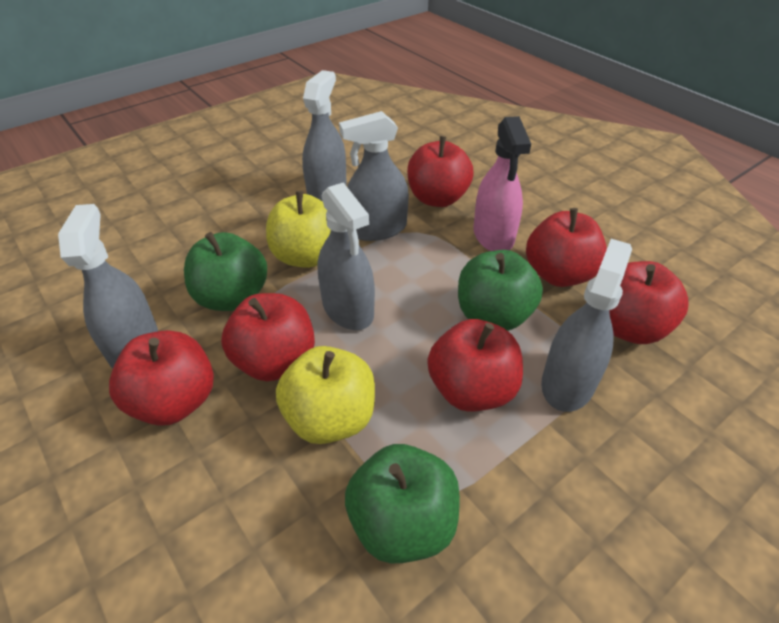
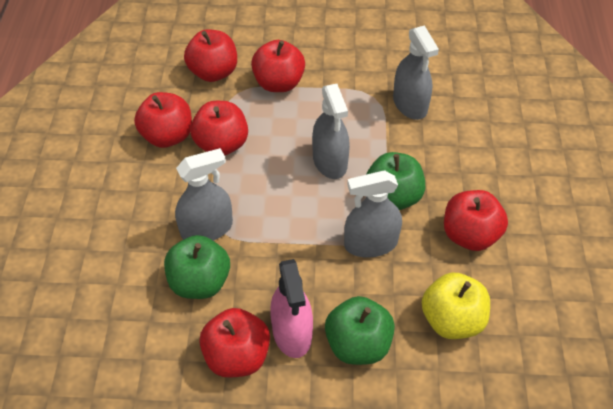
grey spray bottle: 5 -> 4
yellow apple: 2 -> 1

